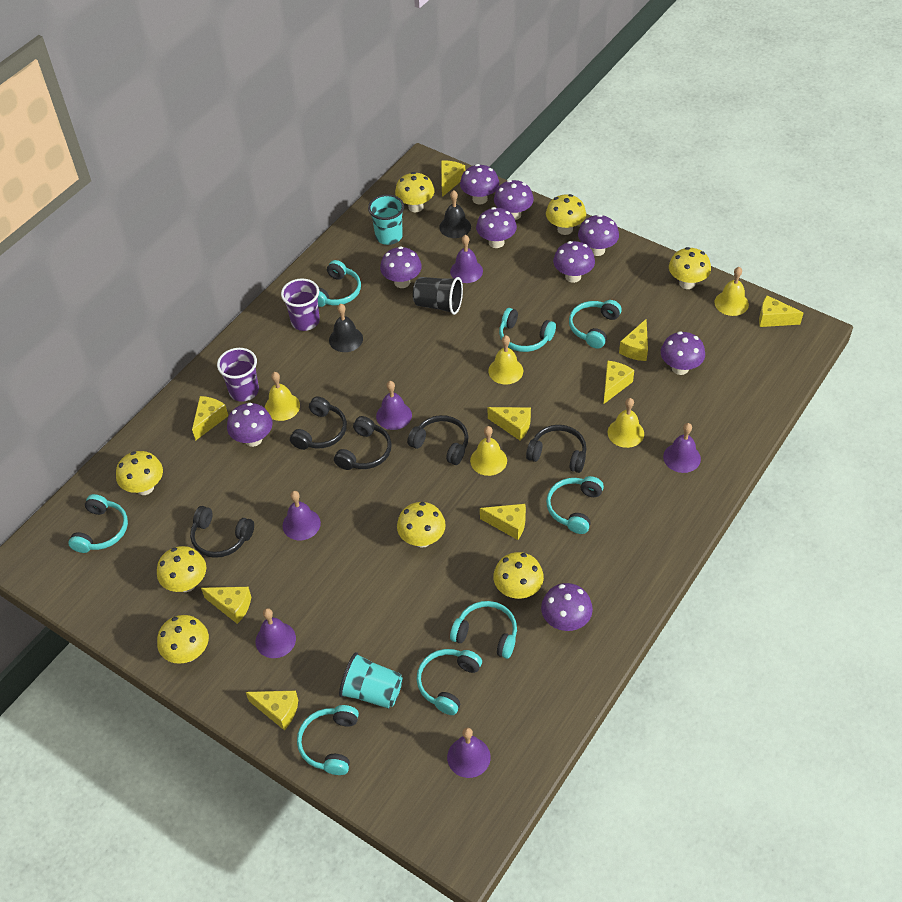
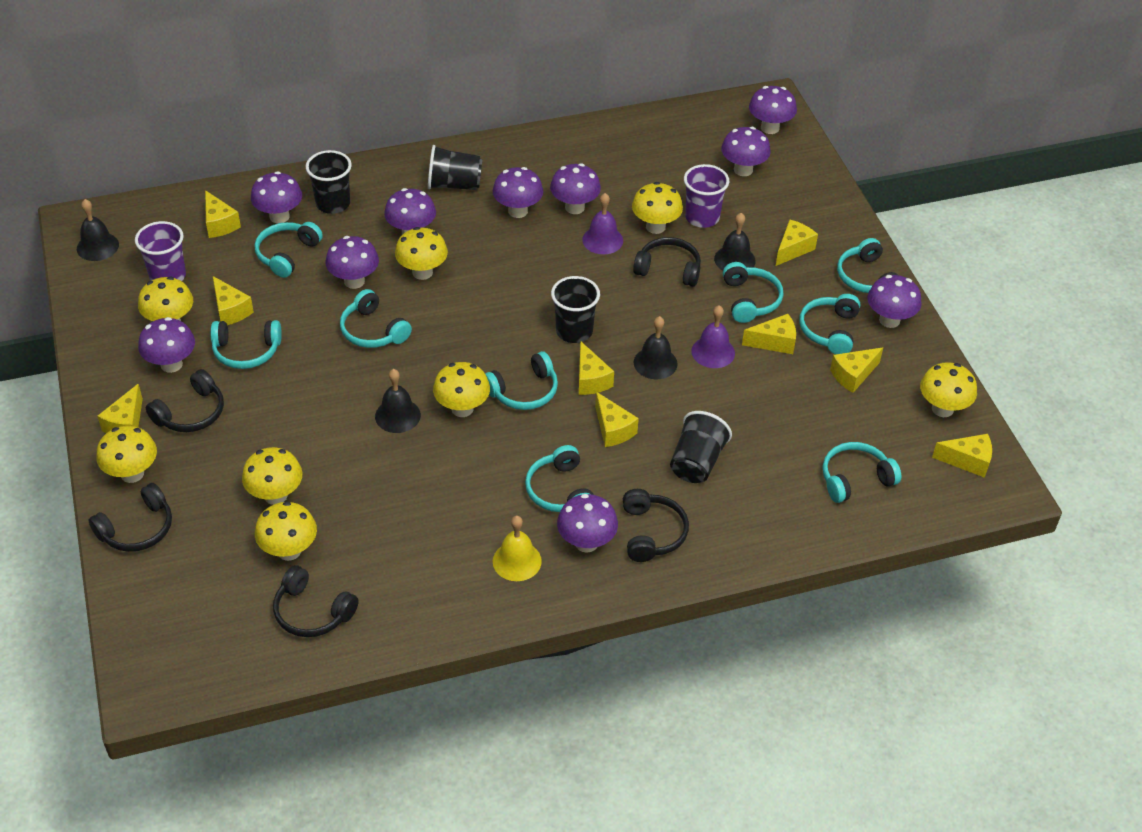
black bell: 2 -> 4
black cup: 1 -> 4
purple bell: 6 -> 2
purple mushroom: 9 -> 10
turquoise cup: 2 -> 0
turquoise headphones: 8 -> 9
yellow bell: 5 -> 1

